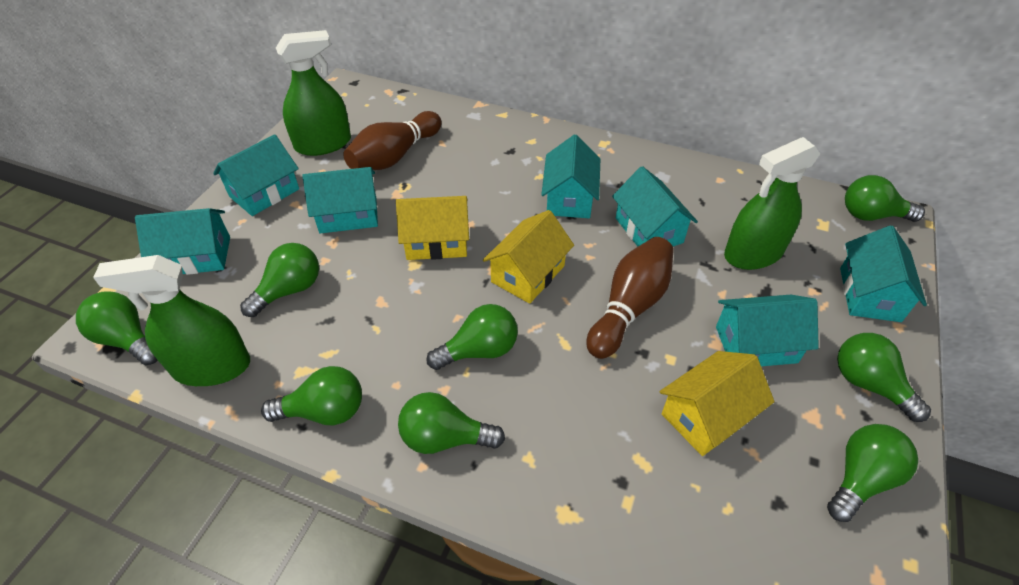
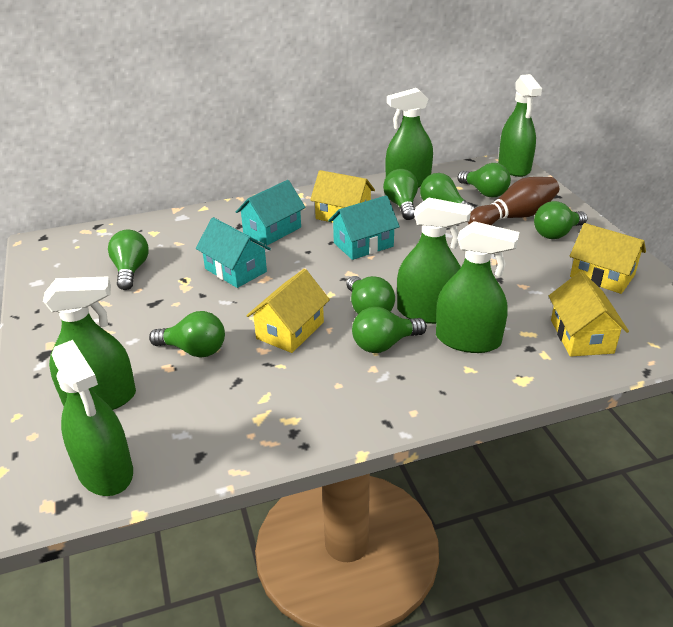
brown bowling pin: 2 -> 1
green spray bottle: 3 -> 6
turquoise house: 7 -> 3
yellow house: 3 -> 4

